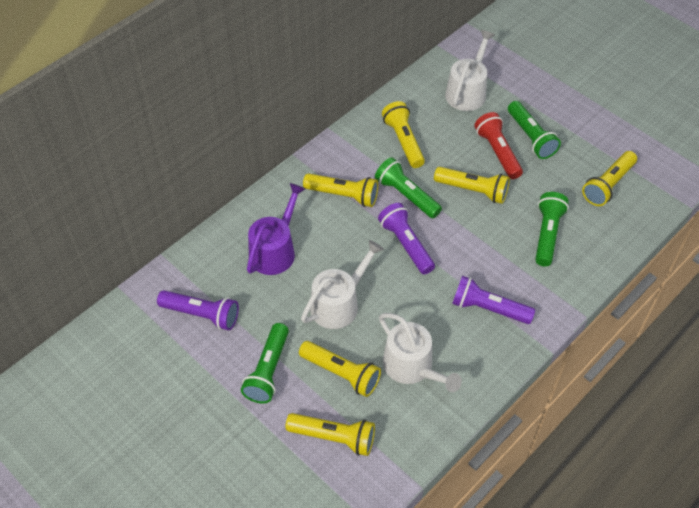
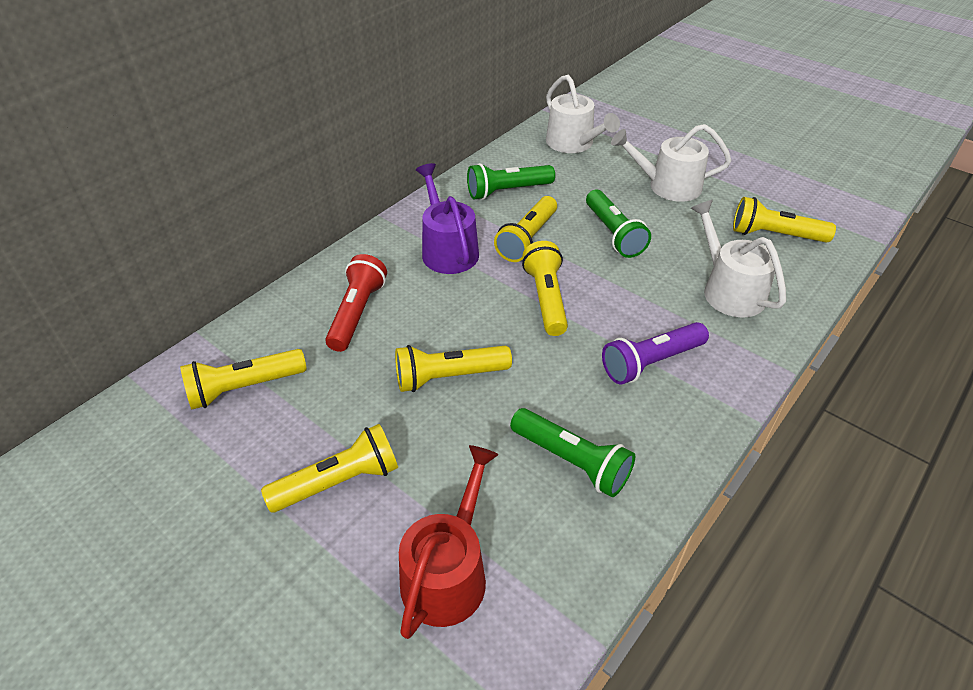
green flashlight: 4 -> 3
purple flashlight: 3 -> 1
red watering can: 0 -> 1

